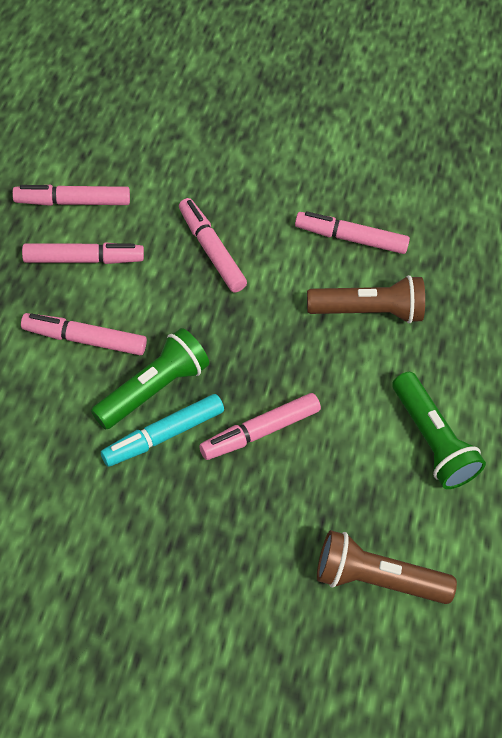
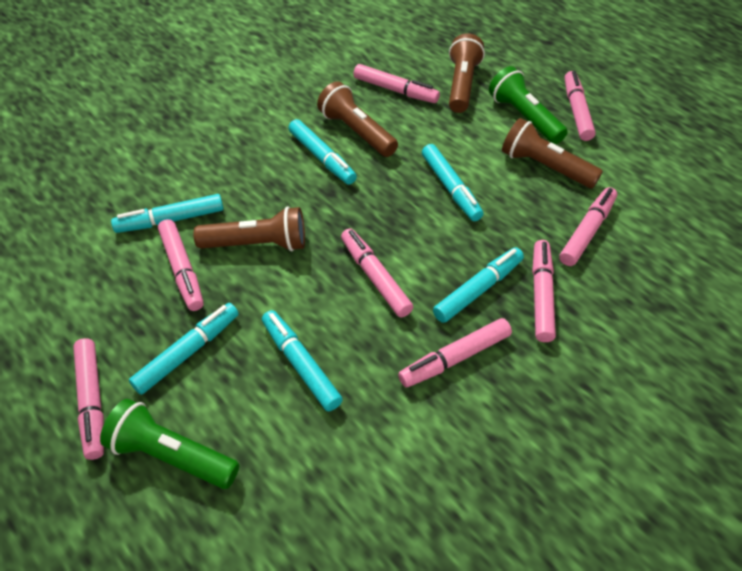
brown flashlight: 2 -> 4
pink marker: 6 -> 8
turquoise marker: 1 -> 6

